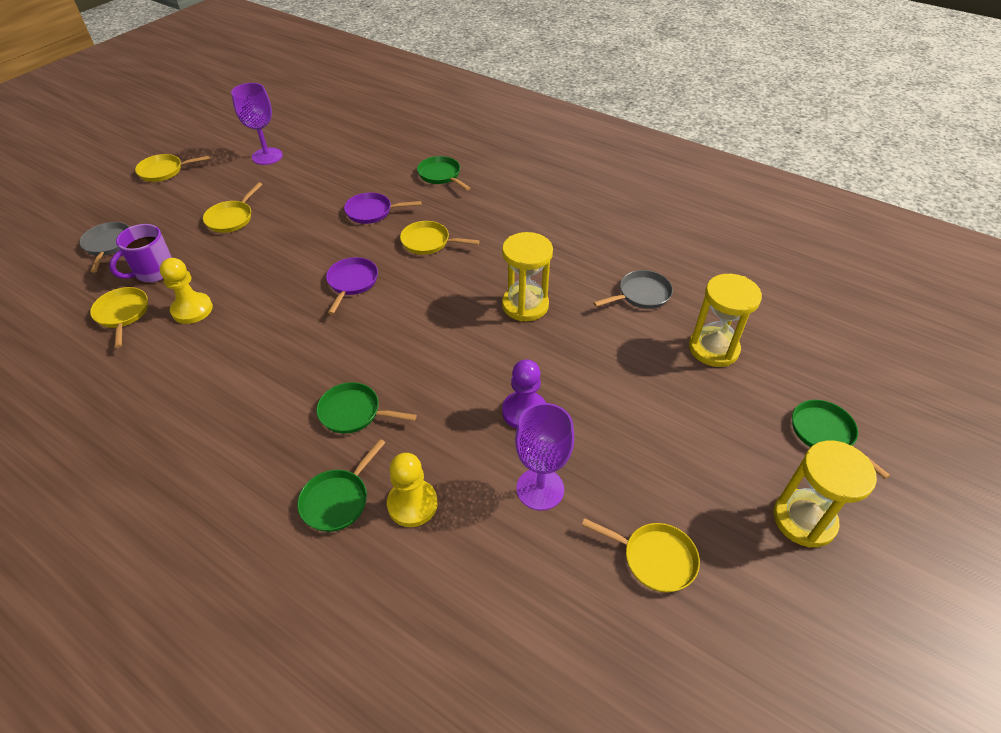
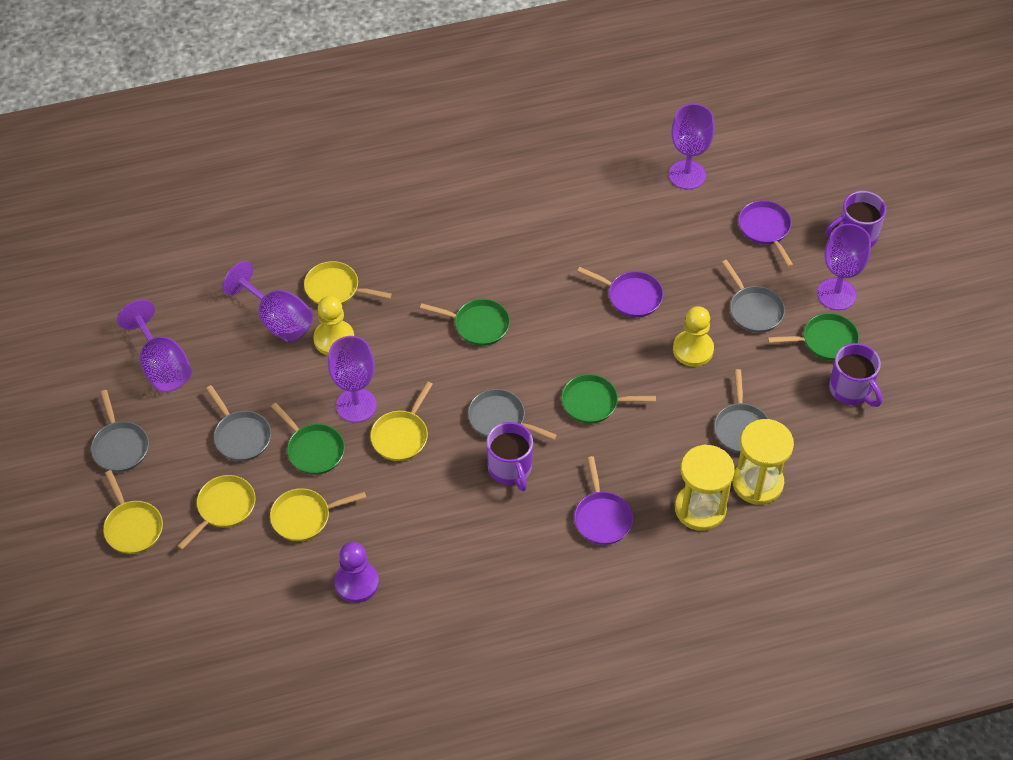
grey pan: 2 -> 5
purple goblet: 2 -> 5
purple mug: 1 -> 3
purple pan: 2 -> 3
yellow hourglass: 3 -> 2

